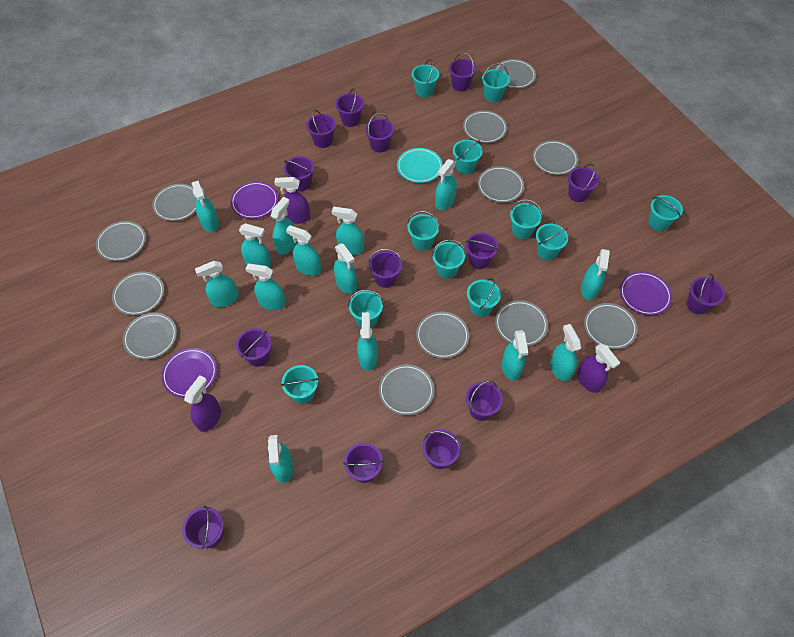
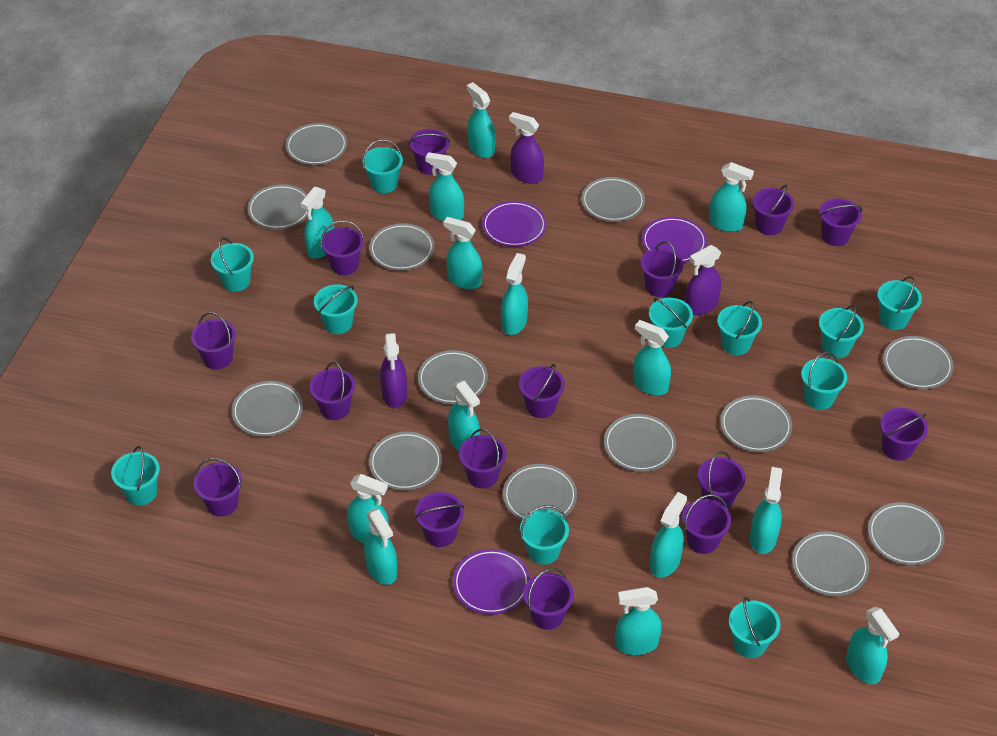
grey plate: 12 -> 13
purple bucket: 14 -> 15
turquoise plate: 1 -> 0

